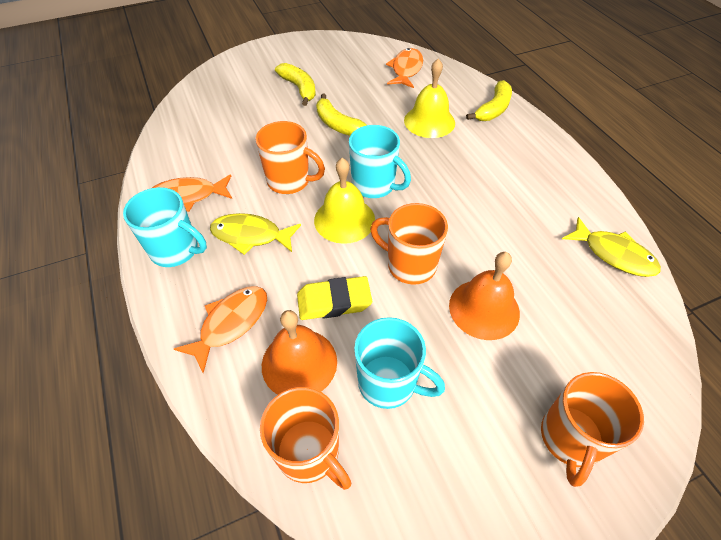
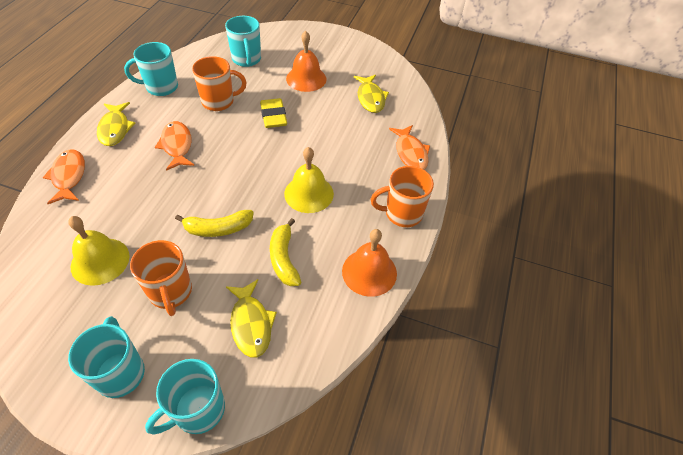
orange mug: 4 -> 3
turquoise mug: 3 -> 4
yellow banana: 3 -> 2
yellow fish: 2 -> 3

